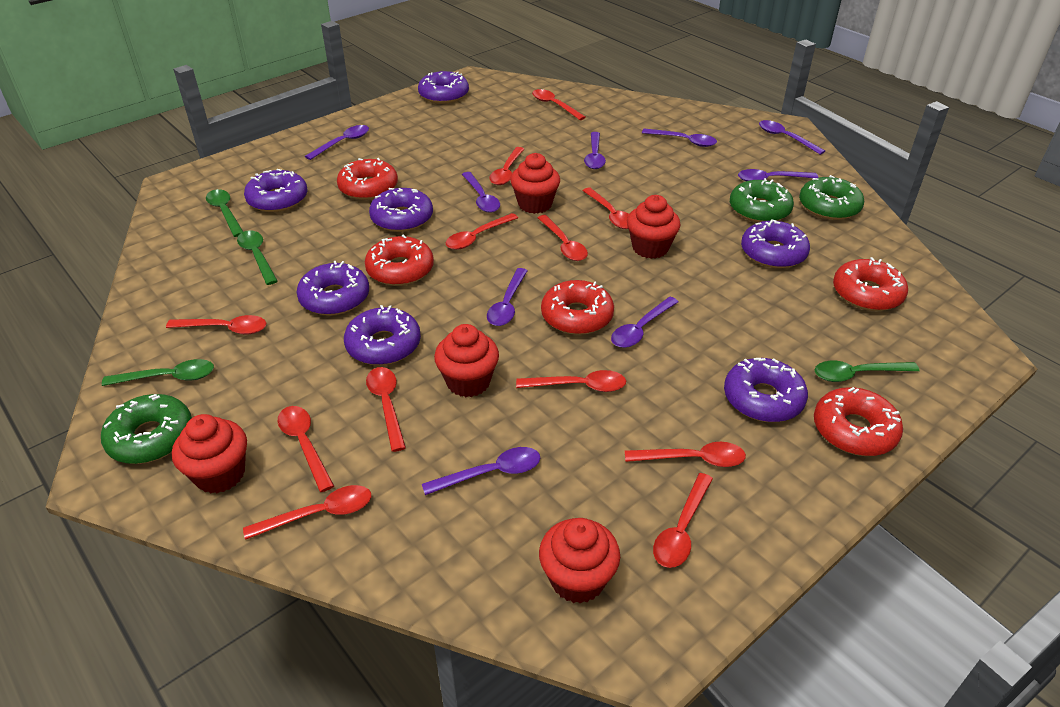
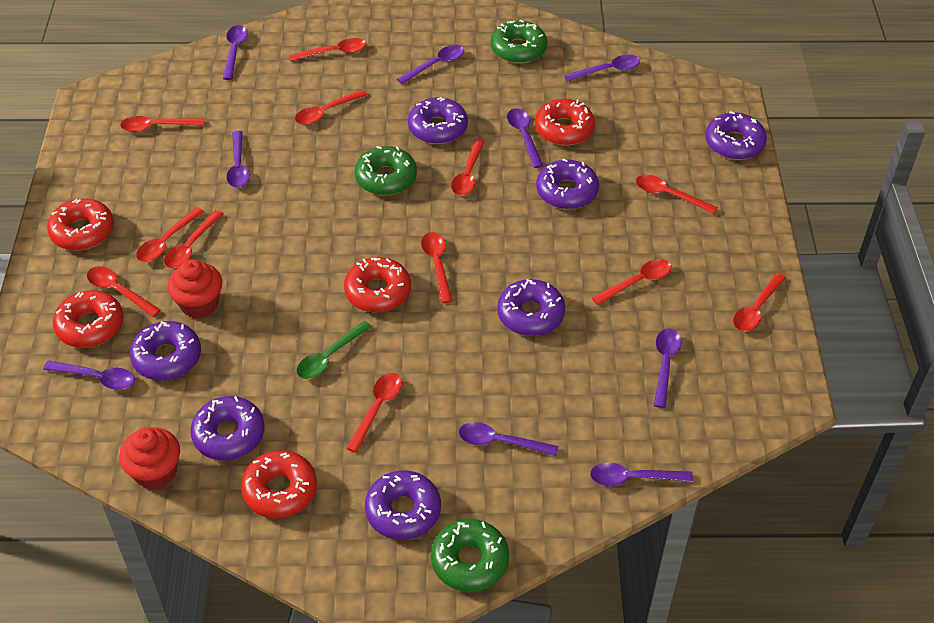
green spoon: 4 -> 1
red cupcake: 5 -> 2

